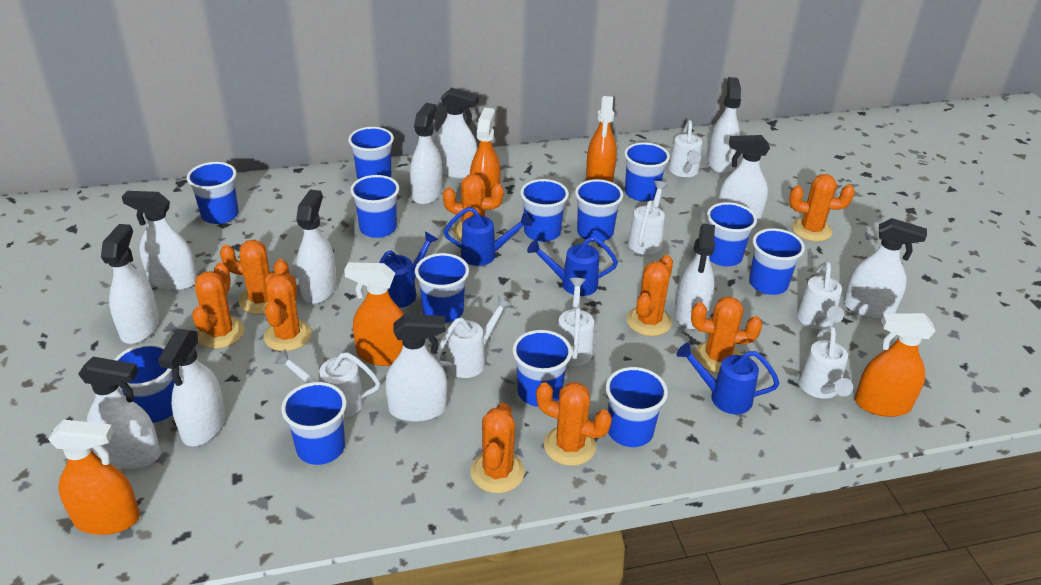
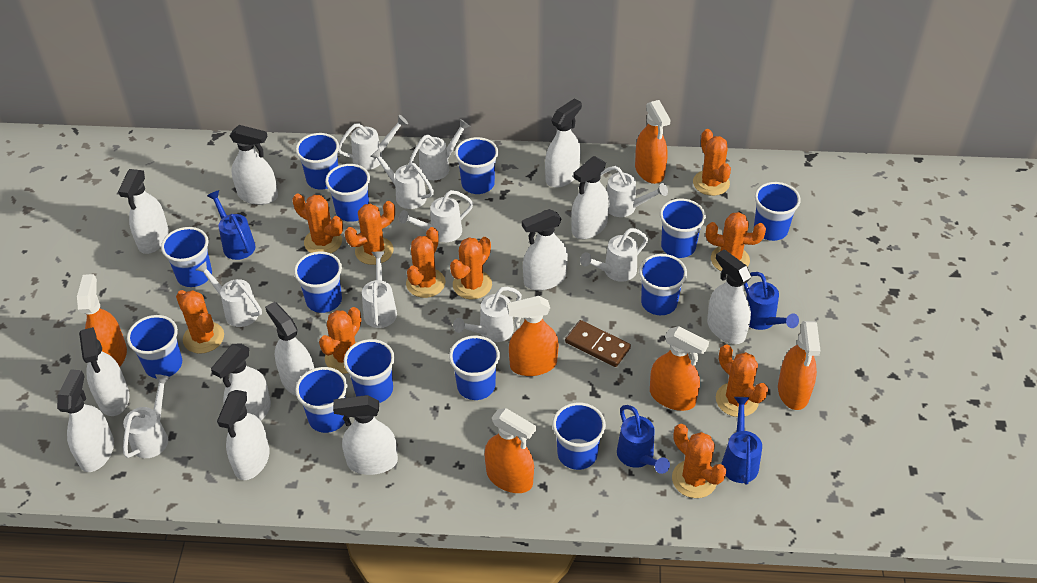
brown domino: 0 -> 1
orange cactus: 9 -> 10
orange spray bottle: 5 -> 6
white watering can: 7 -> 10

